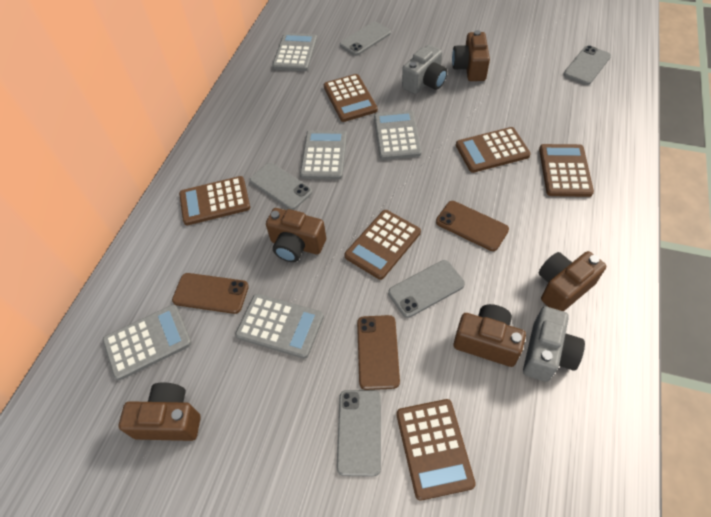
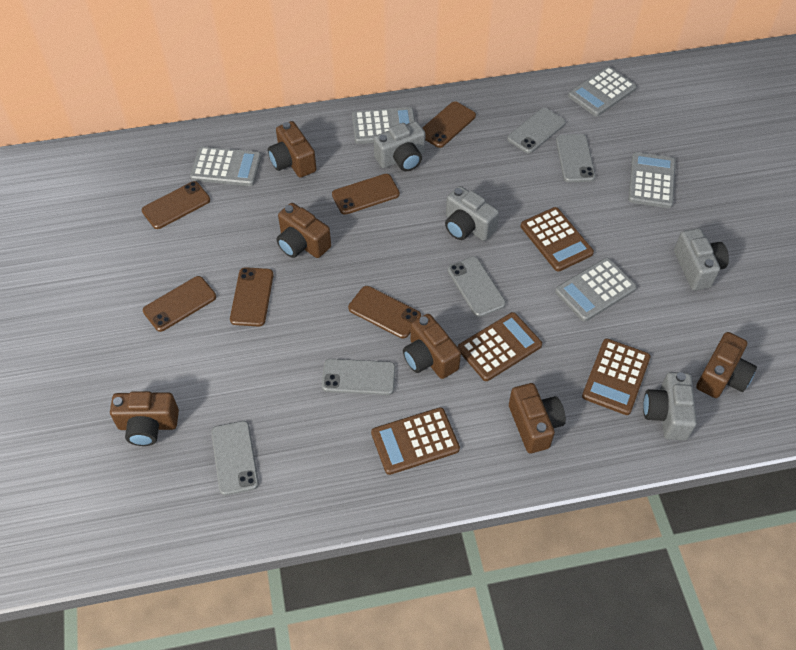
brown calculator: 6 -> 4
brown camera: 5 -> 6
brown phone: 3 -> 6
grey camera: 2 -> 4

